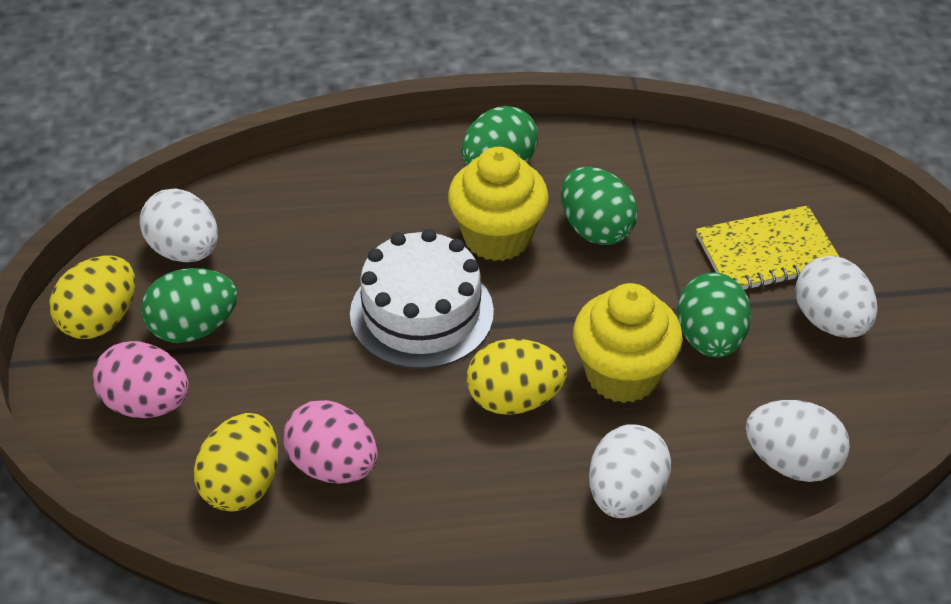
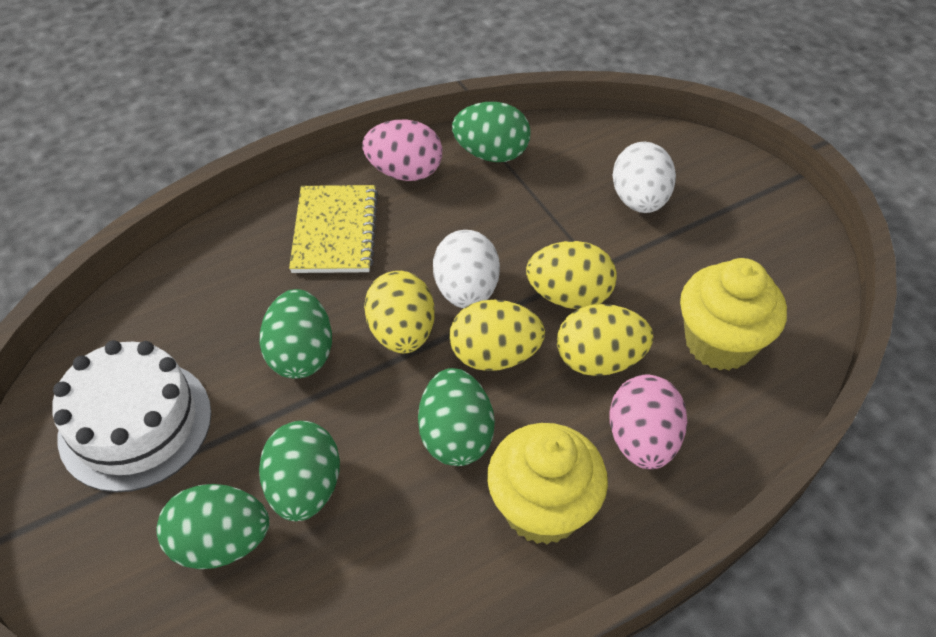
green egg: 4 -> 5
white egg: 4 -> 2
yellow egg: 3 -> 4

